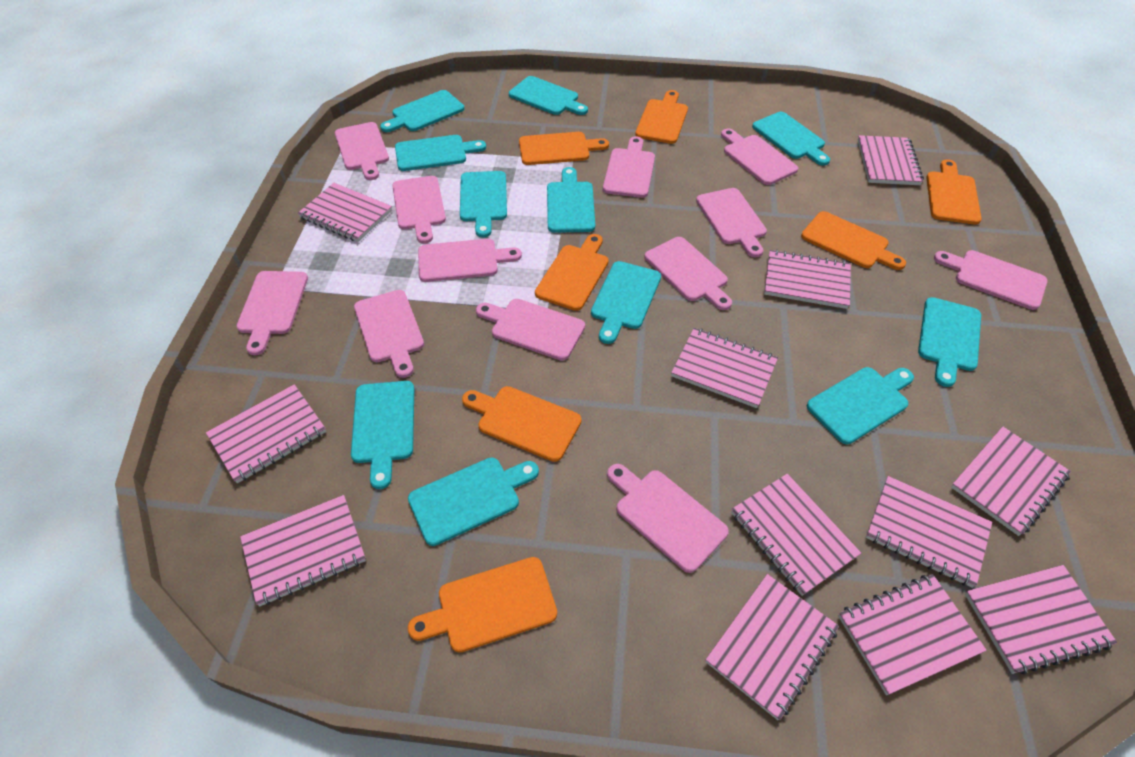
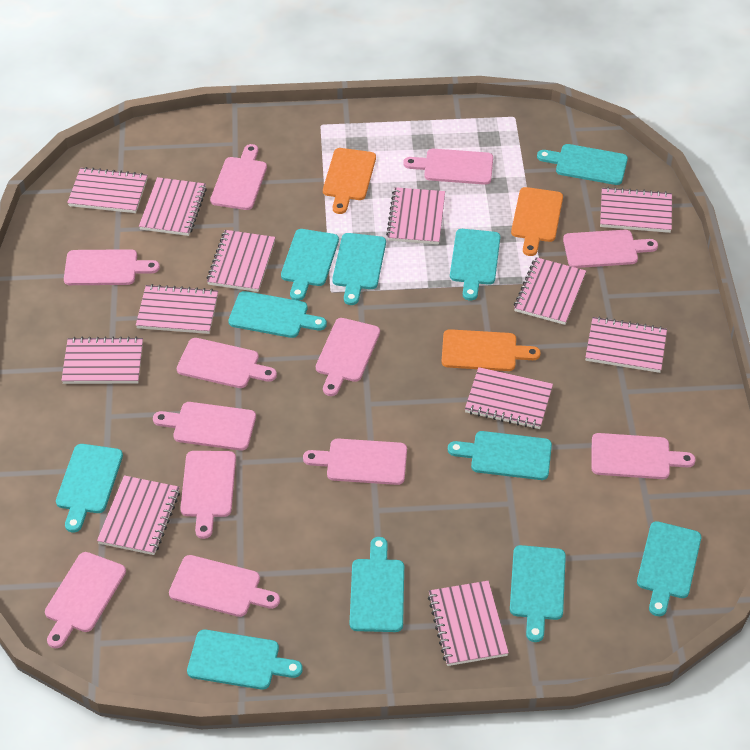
orange cutting board: 7 -> 3

